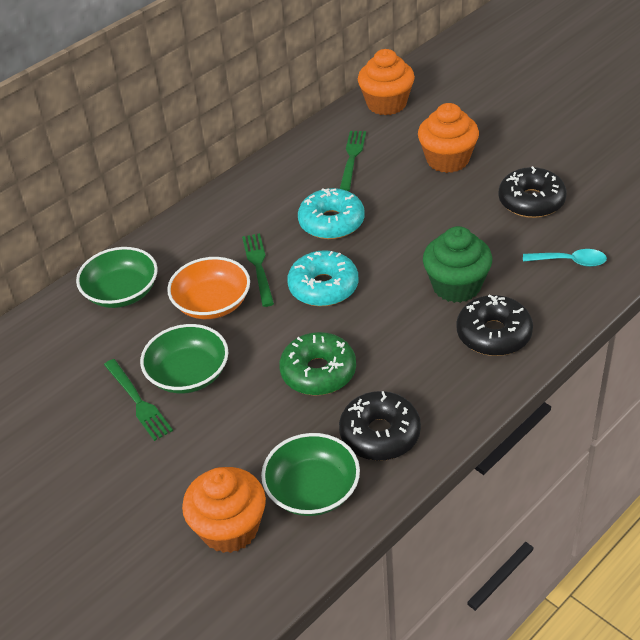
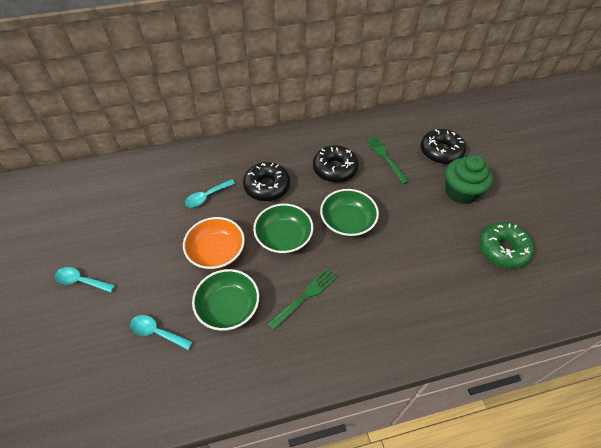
green fork: 3 -> 2
orange cupcake: 3 -> 0
turquoise donut: 2 -> 0
turquoise spoon: 1 -> 3

